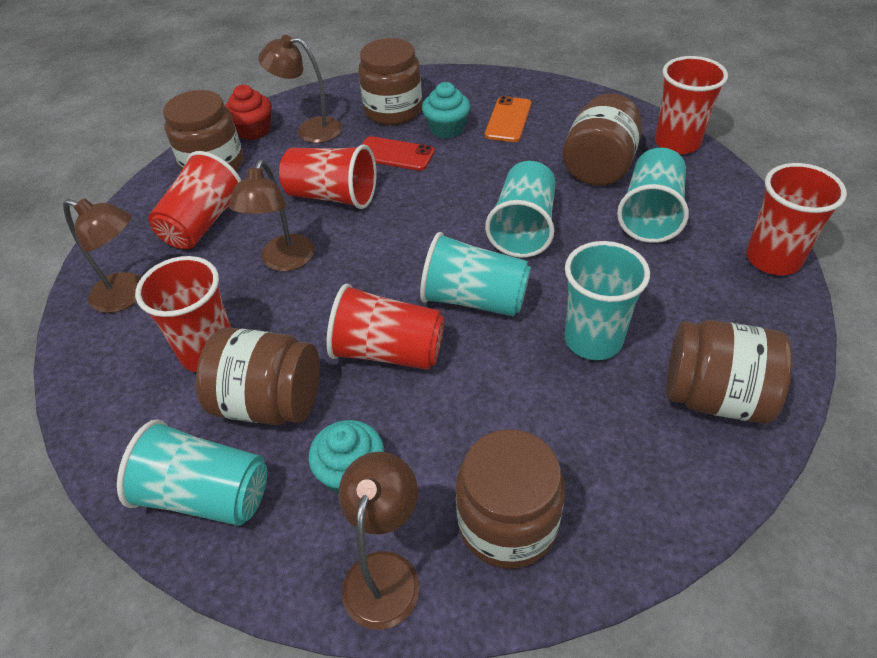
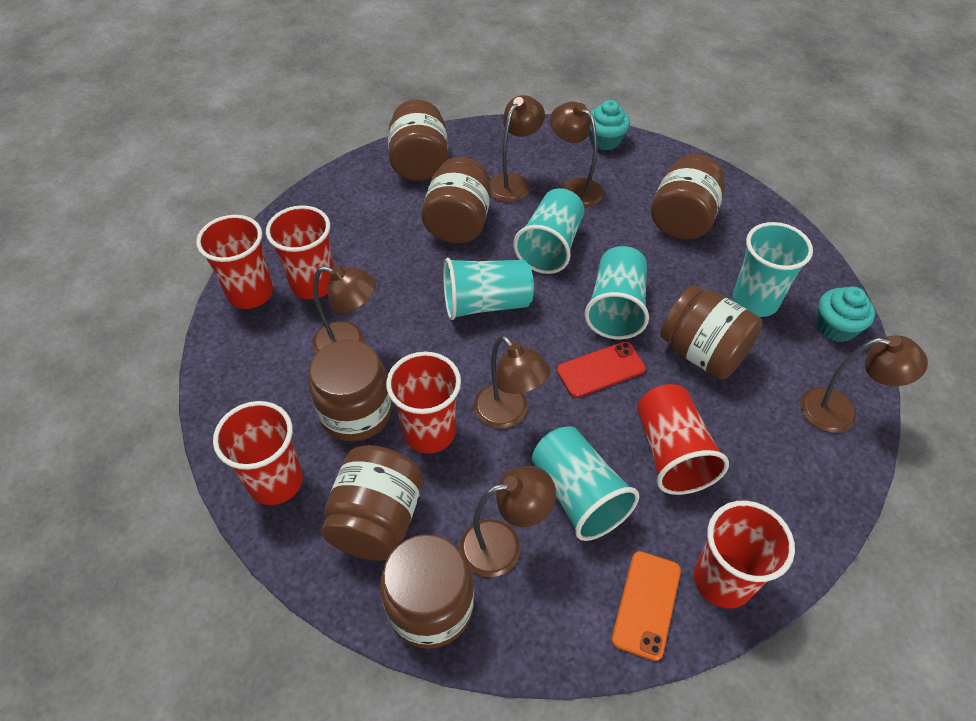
brown jar: 6 -> 7
brown lamp: 4 -> 6
red cupcake: 1 -> 0

